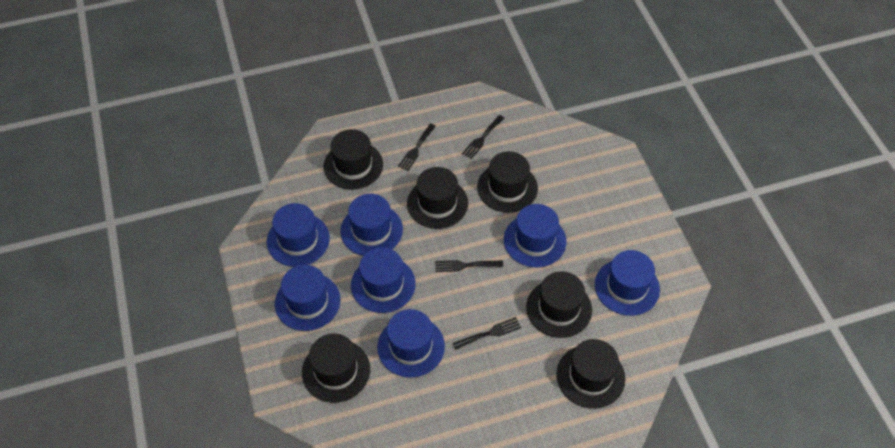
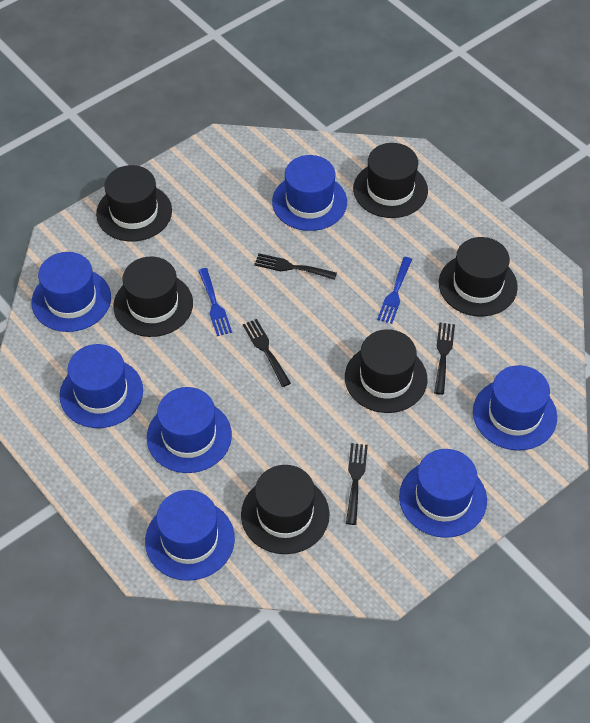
blue fork: 0 -> 2

